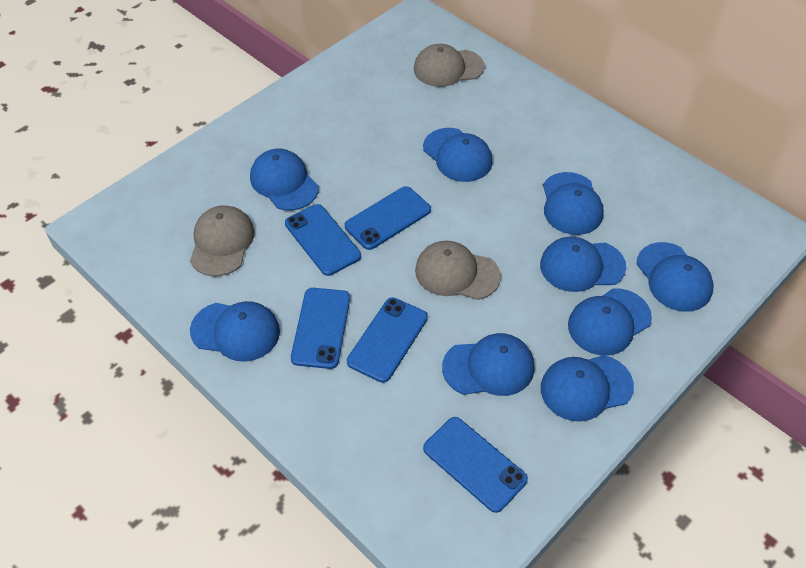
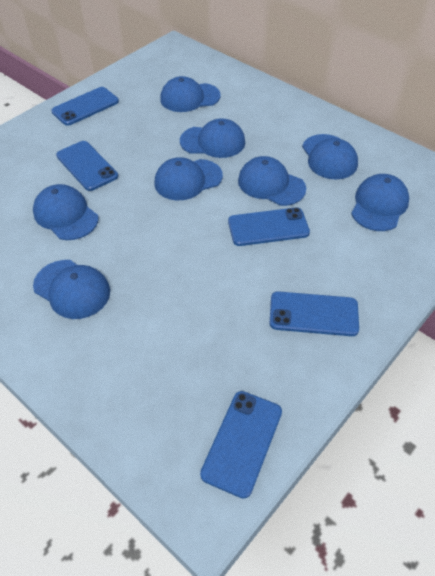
blue cap: 9 -> 8
grey cap: 3 -> 0

